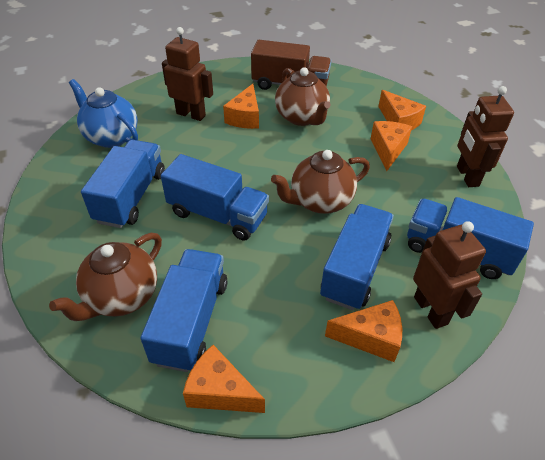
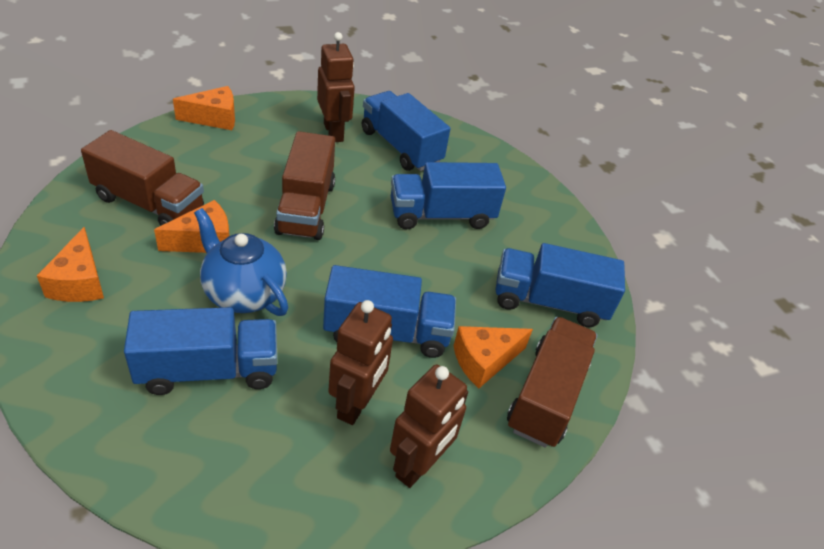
brown teapot: 3 -> 0
brown truck: 1 -> 3
orange cheese: 5 -> 4

